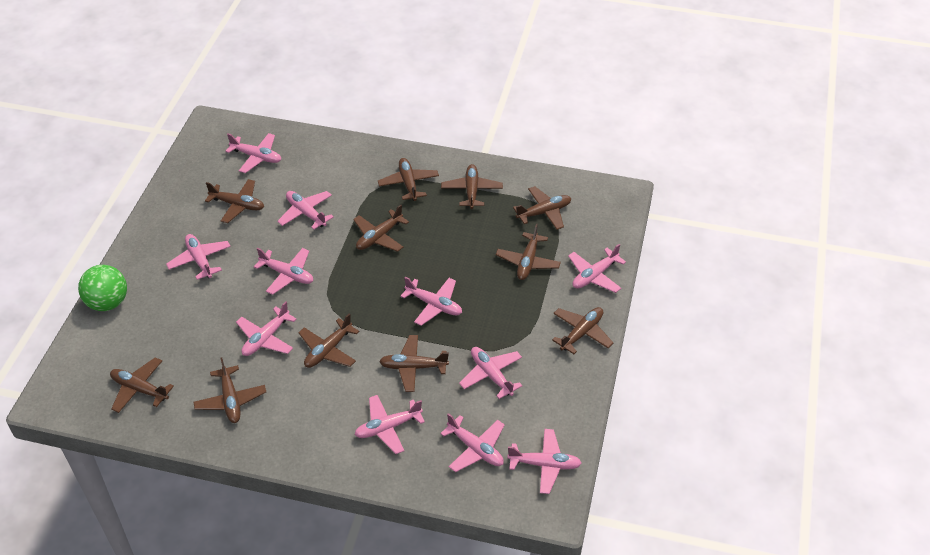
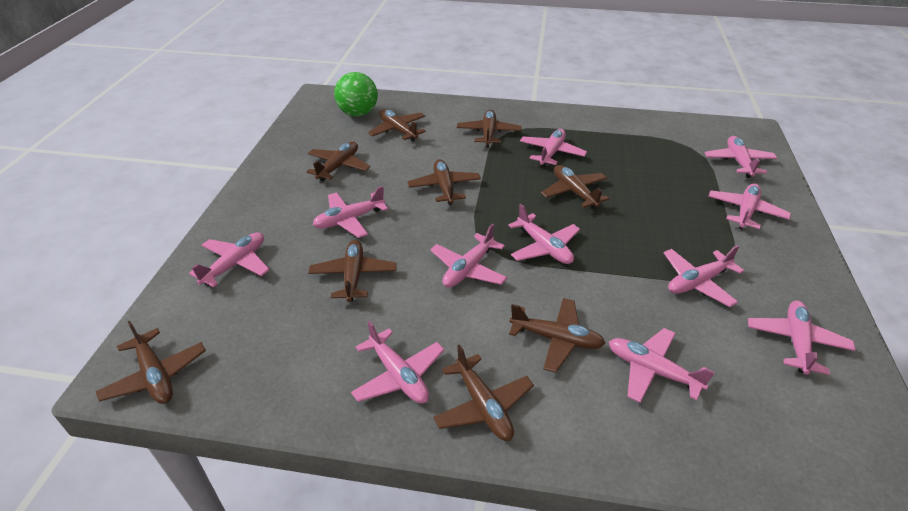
brown plane: 11 -> 9

